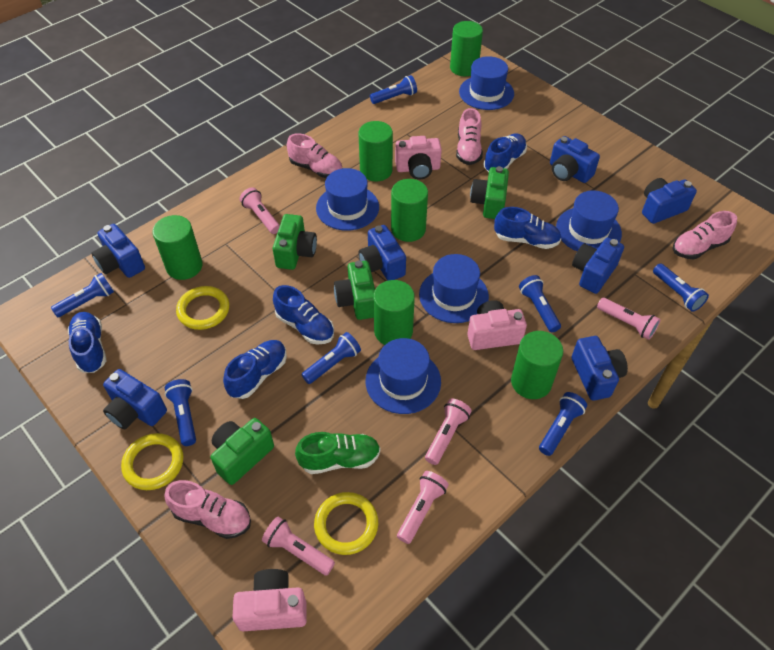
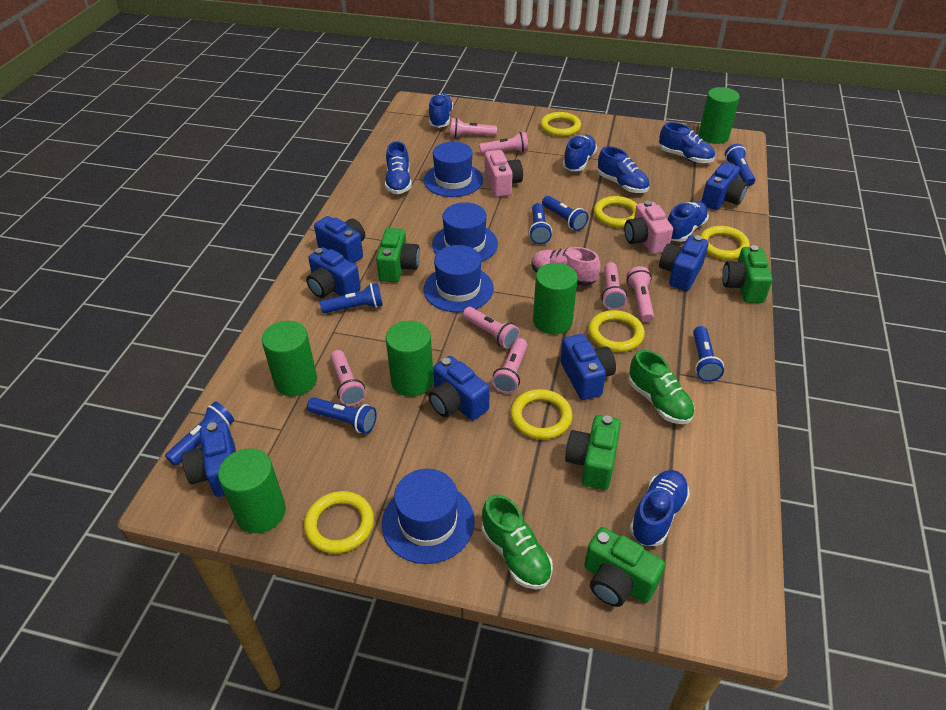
blue hat: 5 -> 4
blue shoe: 5 -> 7
green cylinder: 6 -> 5
green shoe: 1 -> 2
pink camera: 3 -> 2
pink flashlight: 5 -> 7
pink shoe: 4 -> 1
yellow ring: 3 -> 6

